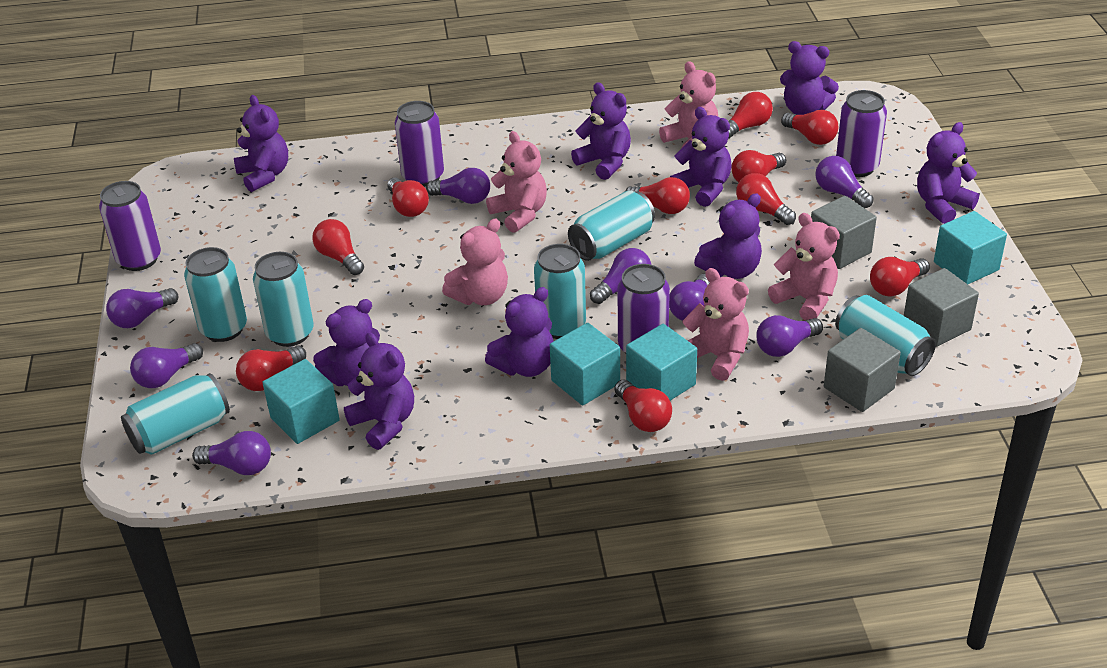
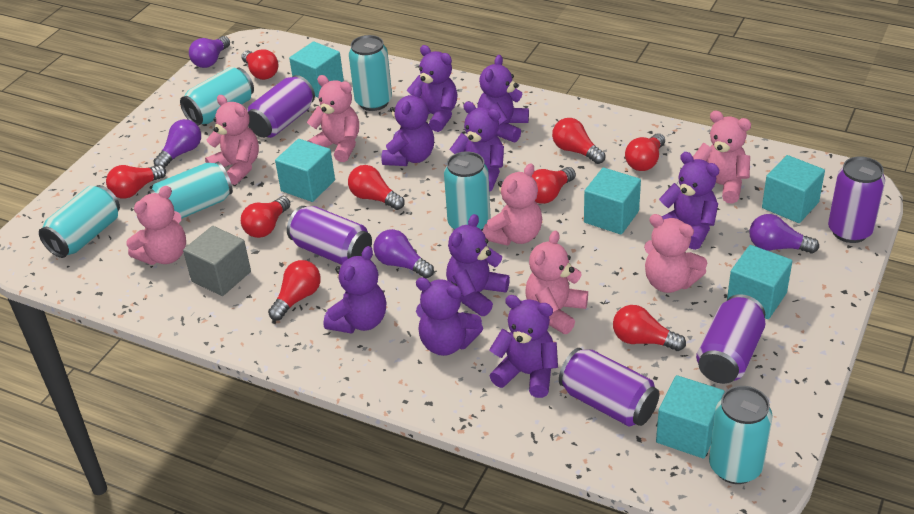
grey cube: 3 -> 1
pink teddy bear: 5 -> 7
purple can: 4 -> 5
purple light bulb: 8 -> 4
red light bulb: 10 -> 9
turquoise cube: 4 -> 6

